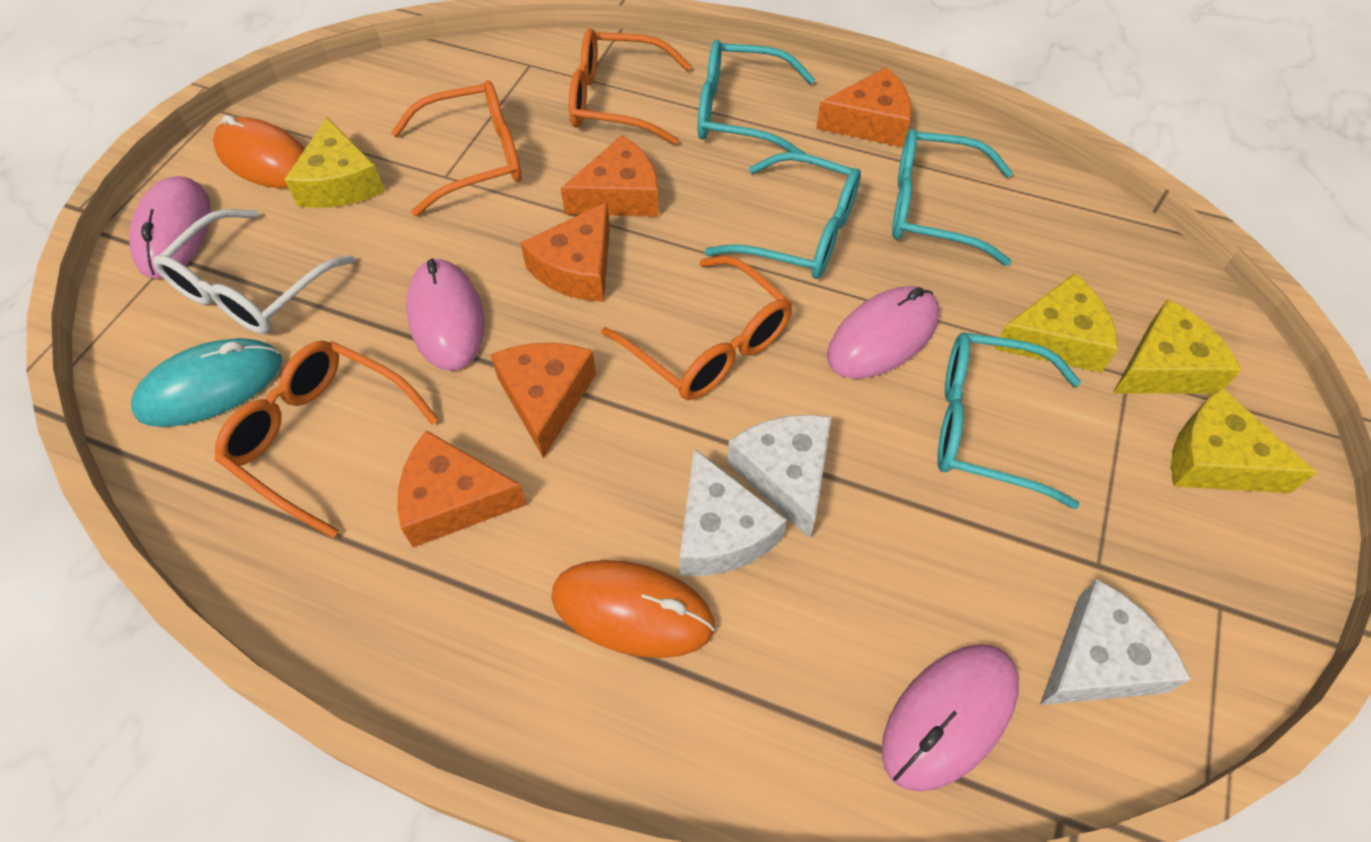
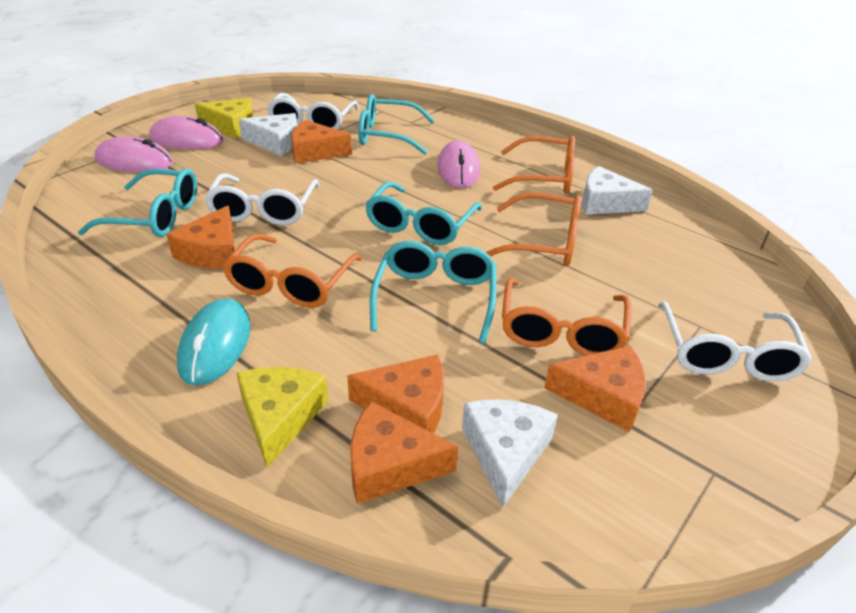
orange mouse: 2 -> 0
pink mouse: 4 -> 3
white glasses: 1 -> 3
yellow cheese: 4 -> 2

